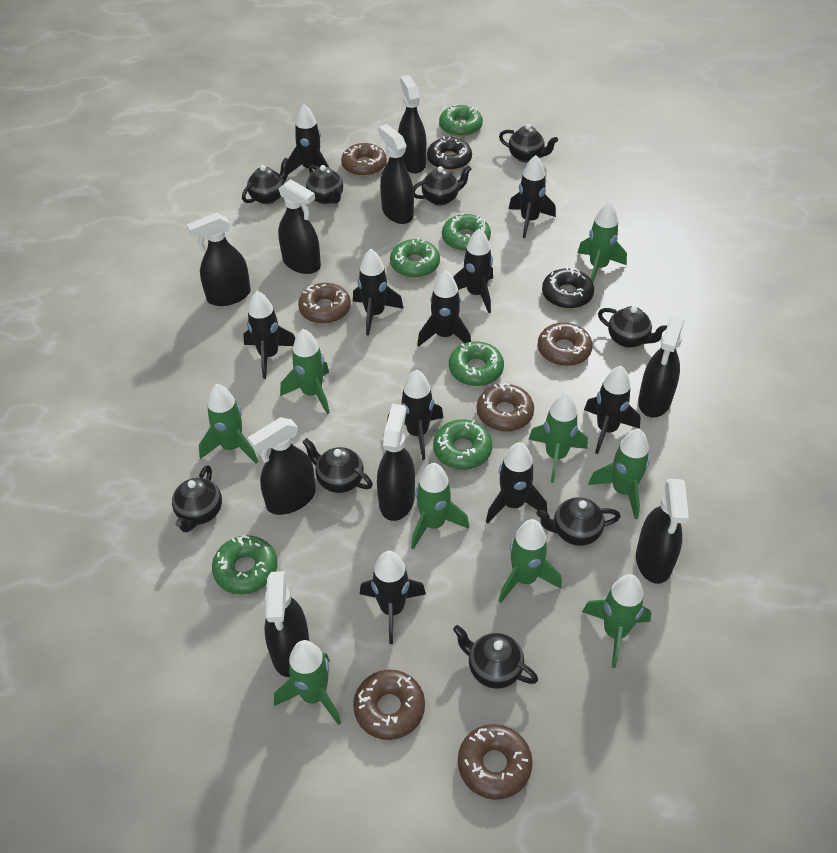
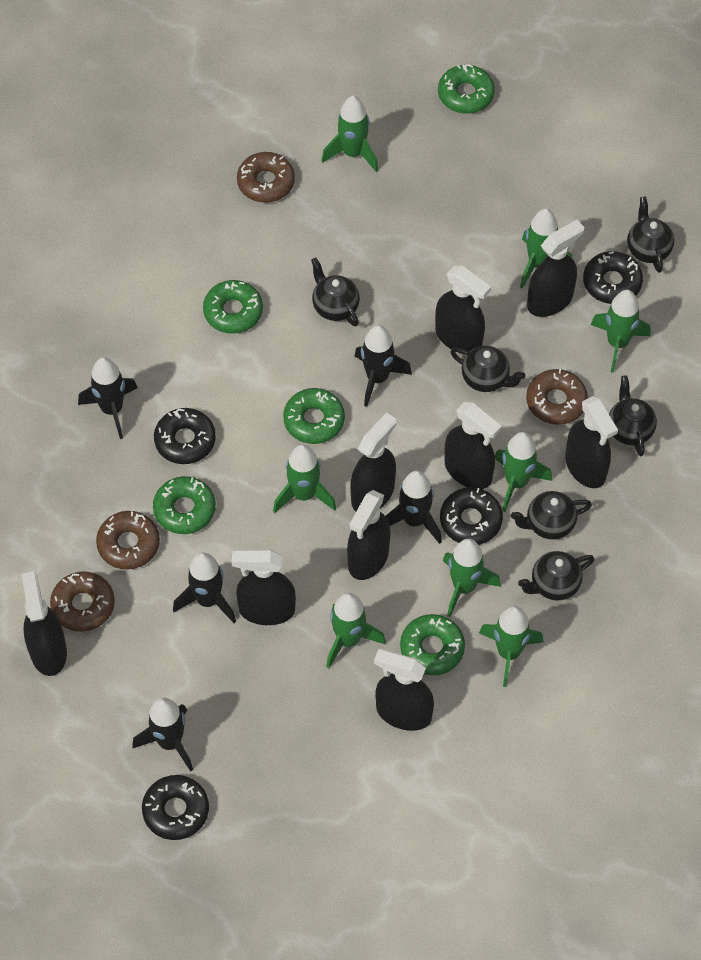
black donut: 2 -> 4
black rocket: 10 -> 5
black teapot: 9 -> 6
brown donut: 6 -> 4
green donut: 6 -> 5
green rocket: 9 -> 8

